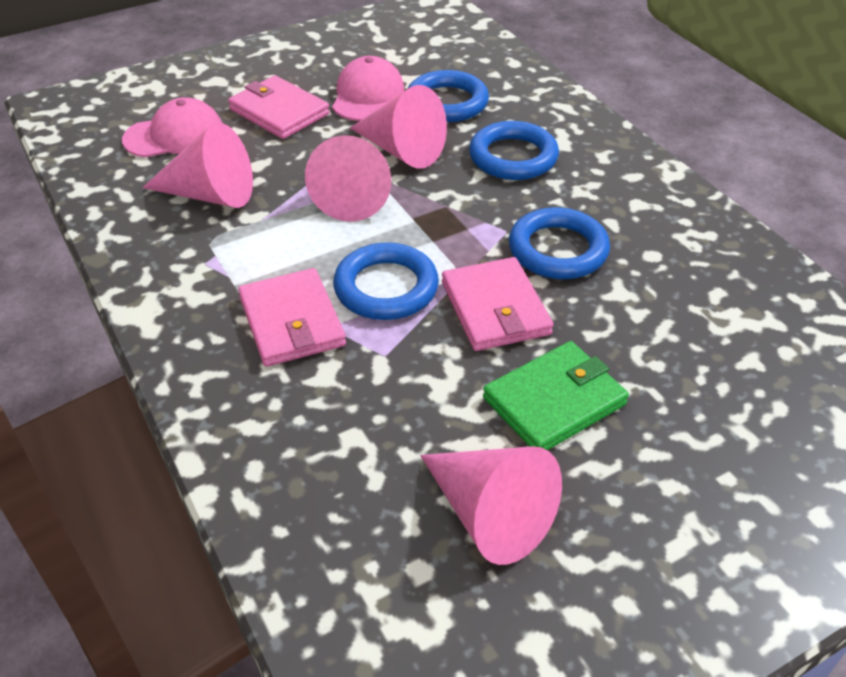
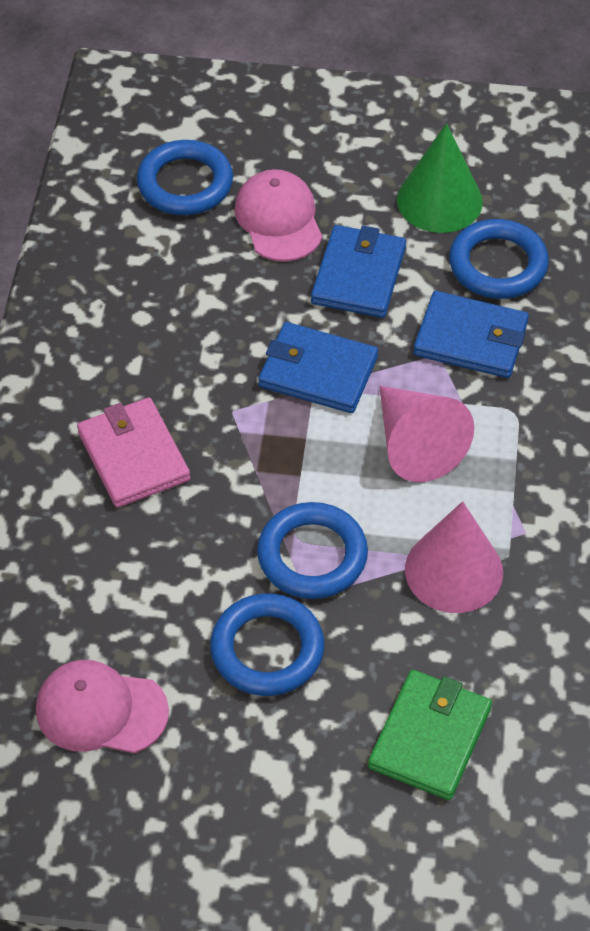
blue wallet: 0 -> 3
green cone: 0 -> 1
pink cone: 4 -> 2
pink wallet: 3 -> 1

